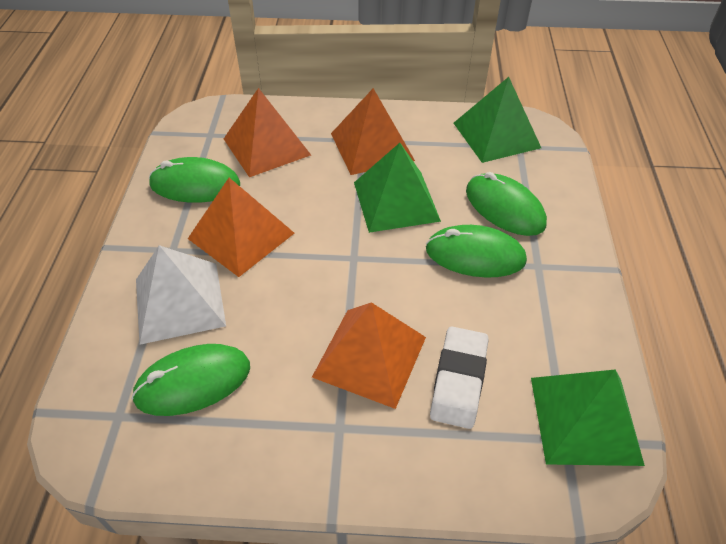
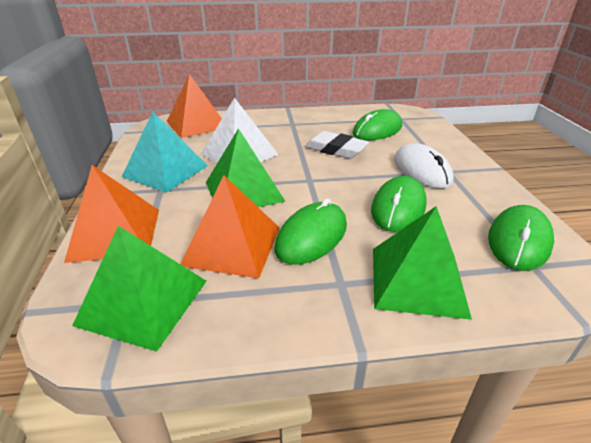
orange pyramid: 4 -> 3
turquoise pyramid: 0 -> 1
white mouse: 0 -> 1

